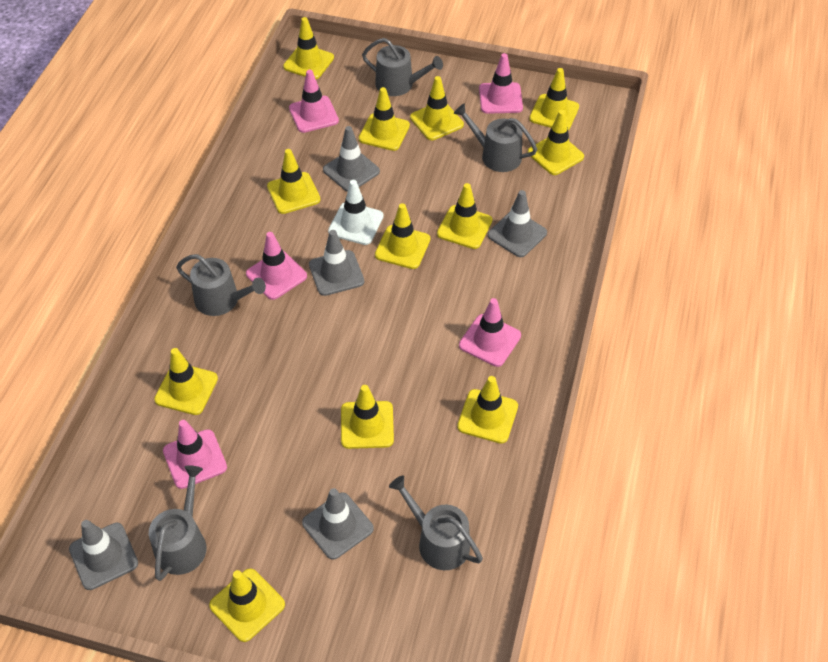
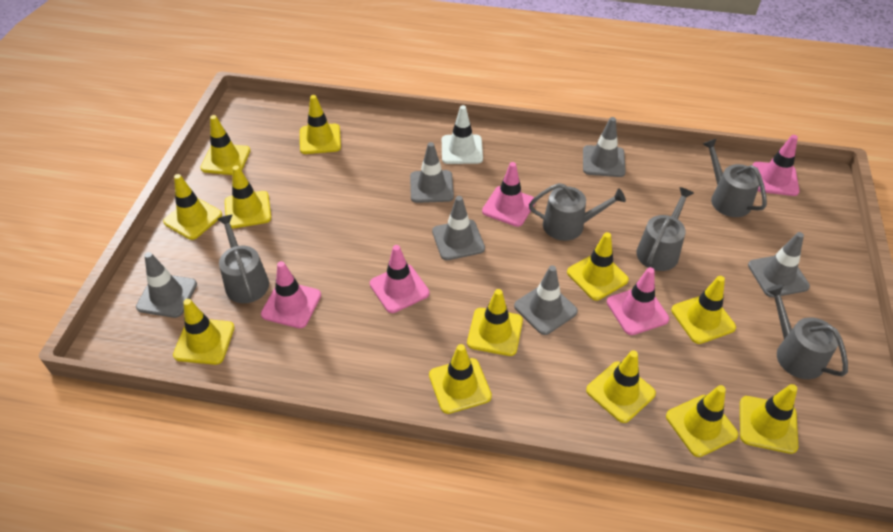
grey traffic cone: 5 -> 6

